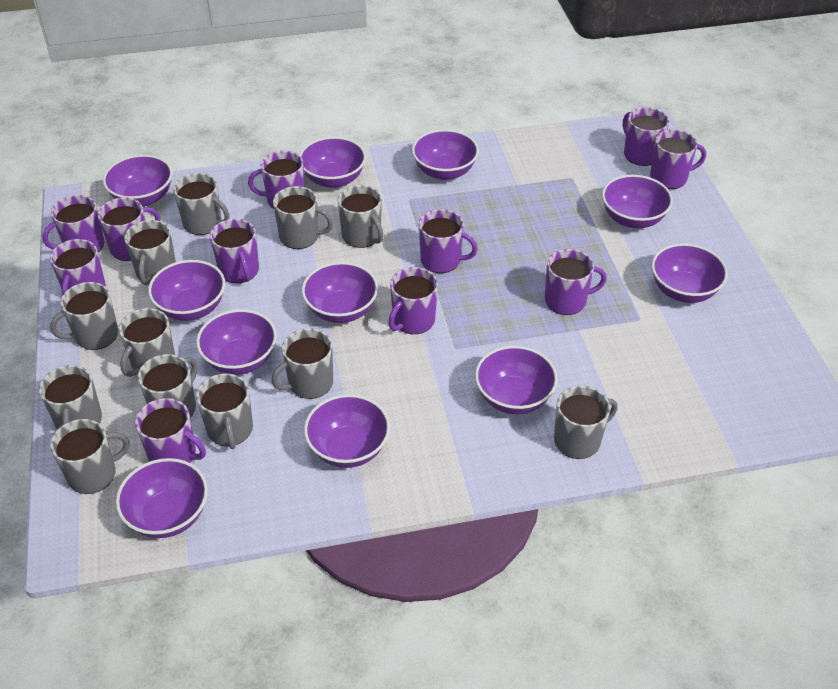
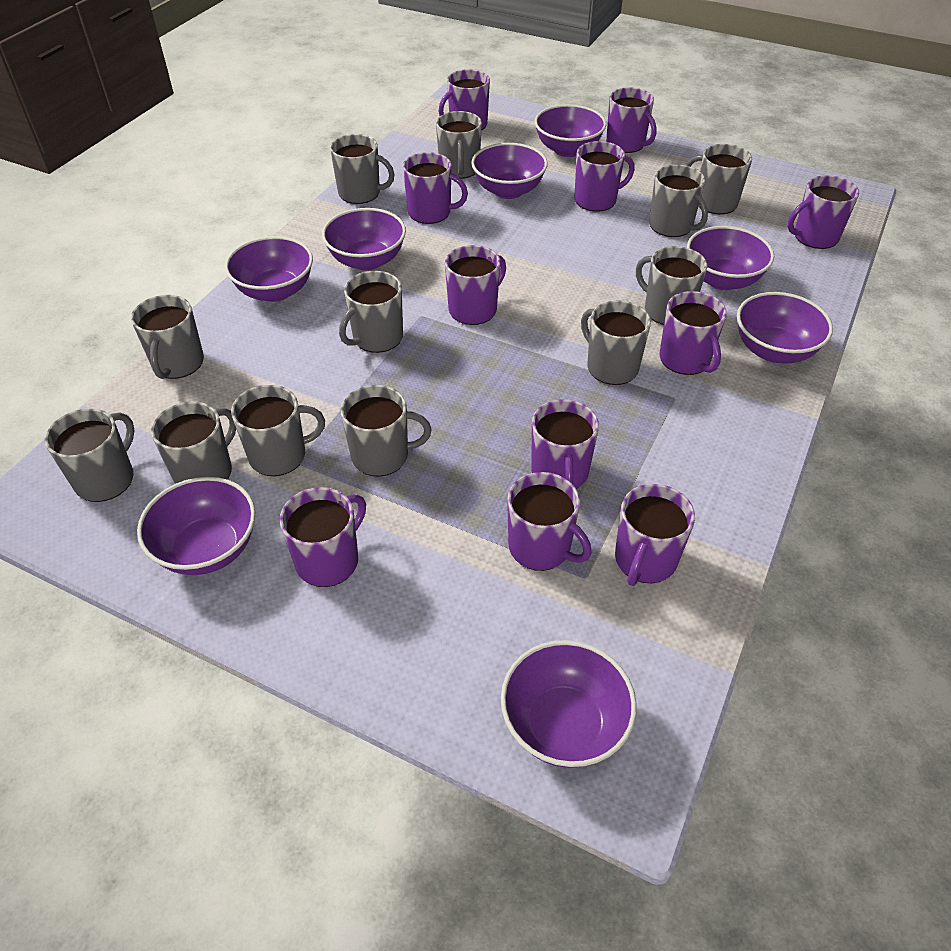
purple bowl: 11 -> 8

